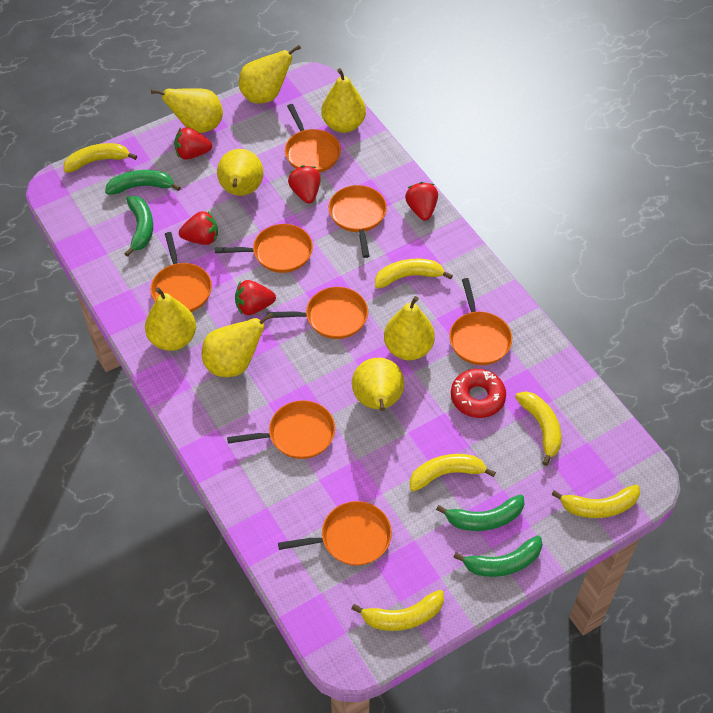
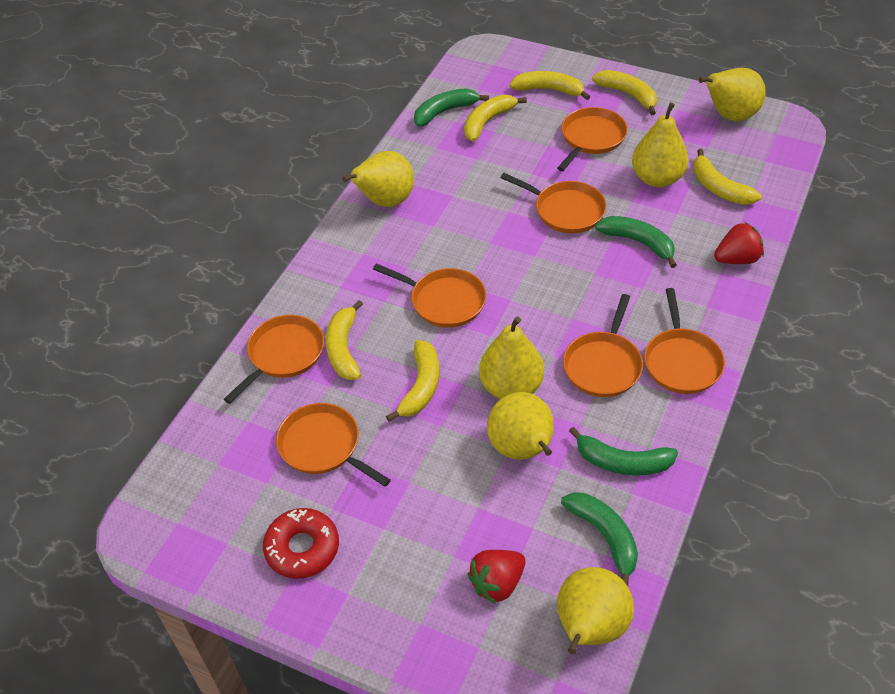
orange pan: 8 -> 7
red strawberry: 5 -> 2
yellow pear: 8 -> 6

